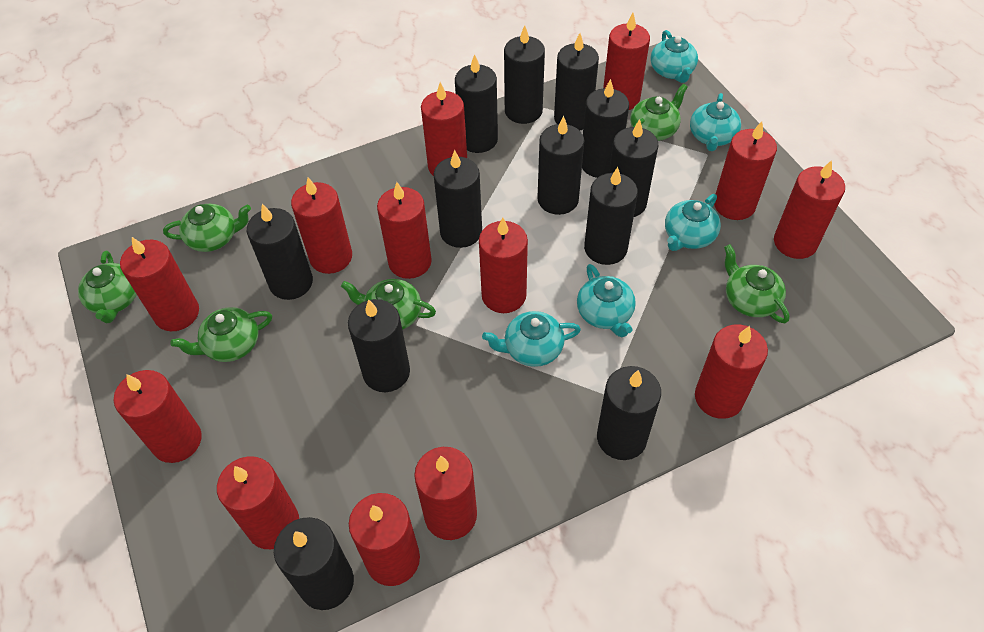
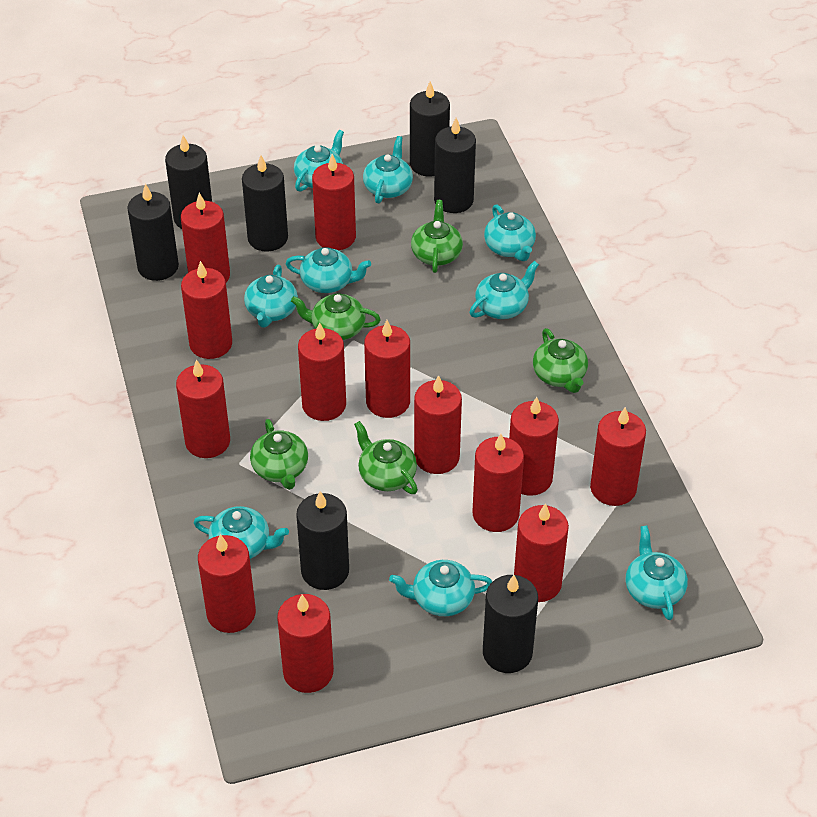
black candle: 12 -> 7
green teapot: 6 -> 5
turquoise teapot: 5 -> 9

